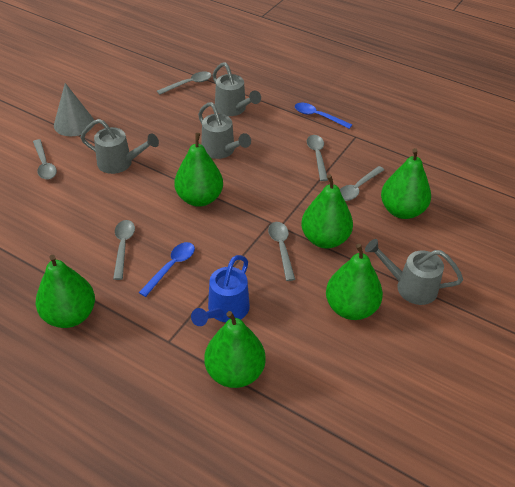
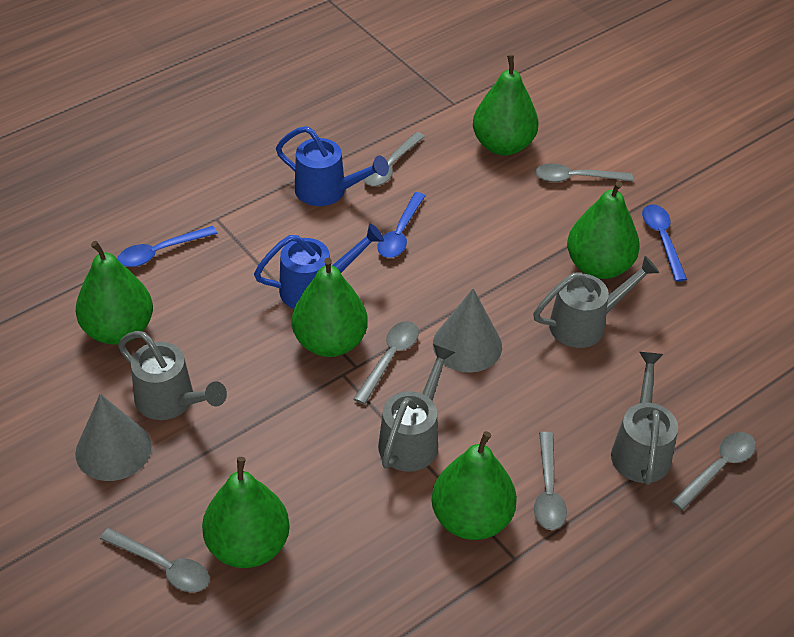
blue spoon: 2 -> 3
blue watering can: 1 -> 2
grey cone: 1 -> 2

